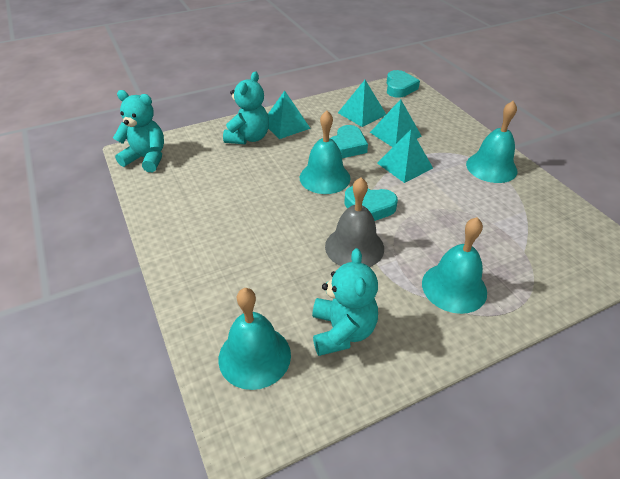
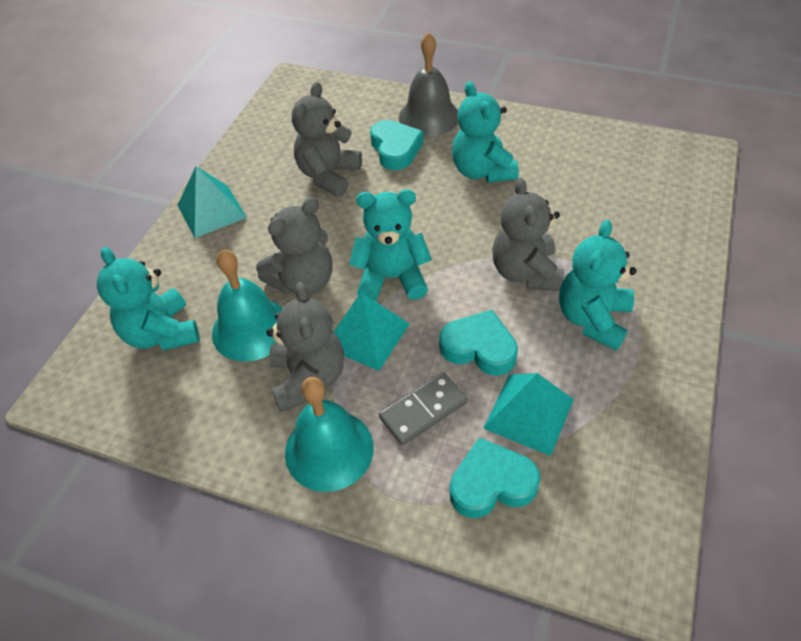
grey domino: 0 -> 1
grey teddy bear: 0 -> 4
turquoise bell: 4 -> 2
turquoise pyramid: 4 -> 3
turquoise teddy bear: 3 -> 4

